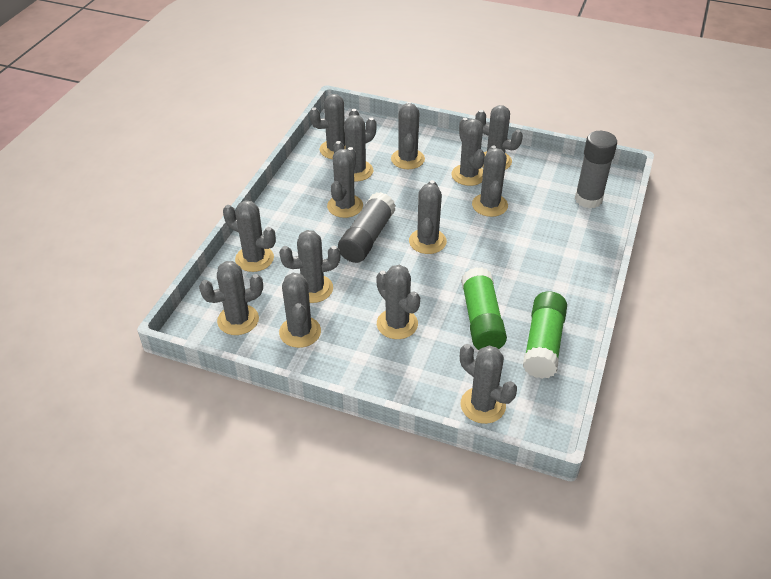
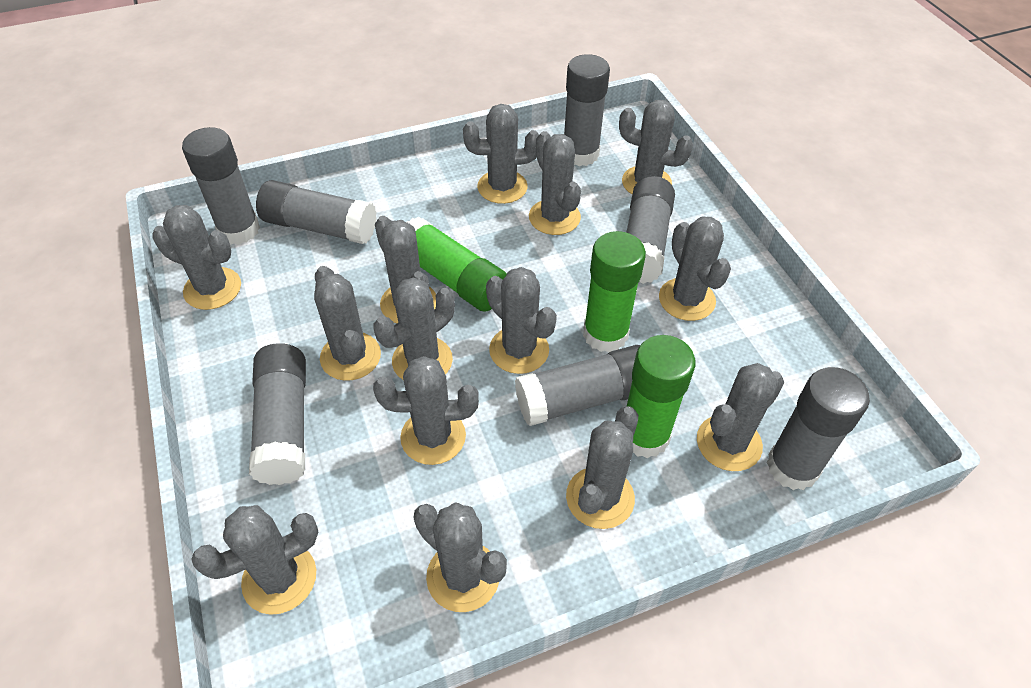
green glue stick: 2 -> 3
grey glue stick: 2 -> 7

